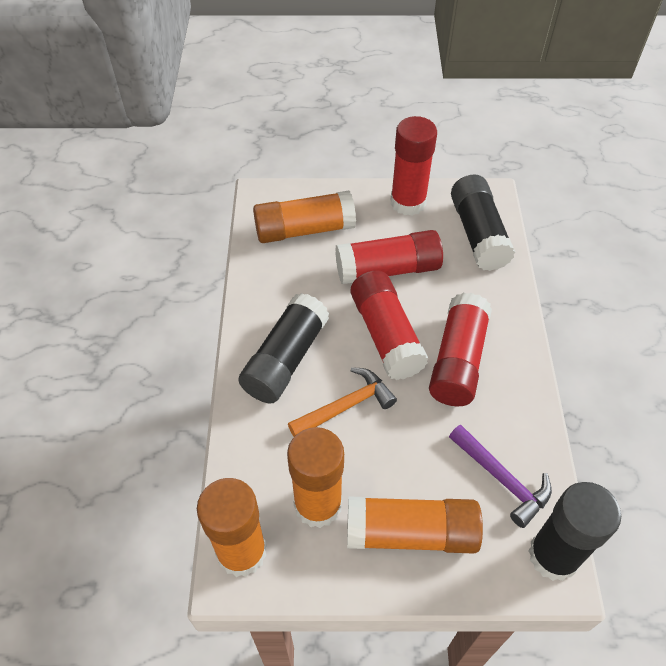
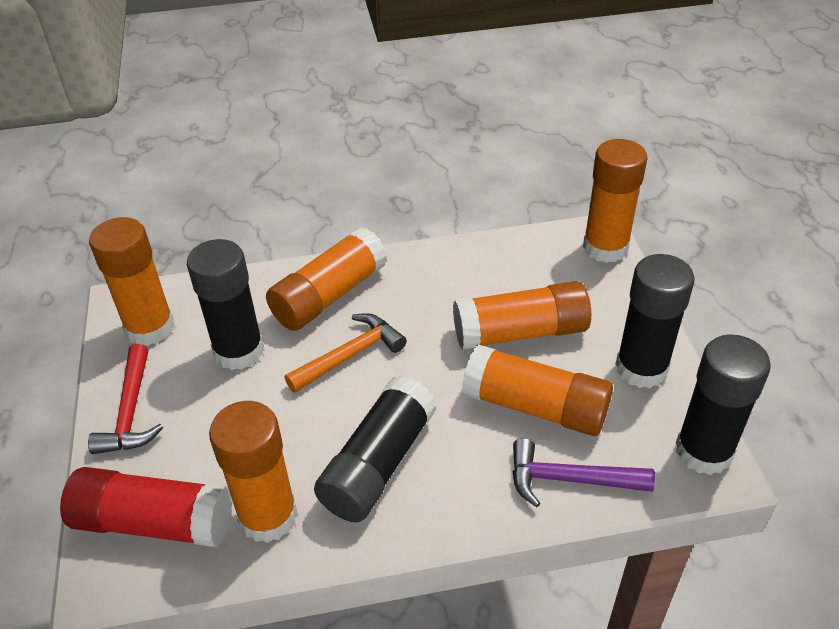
black glue stick: 3 -> 4
orange glue stick: 4 -> 6
red glue stick: 4 -> 1
red hammer: 0 -> 1

